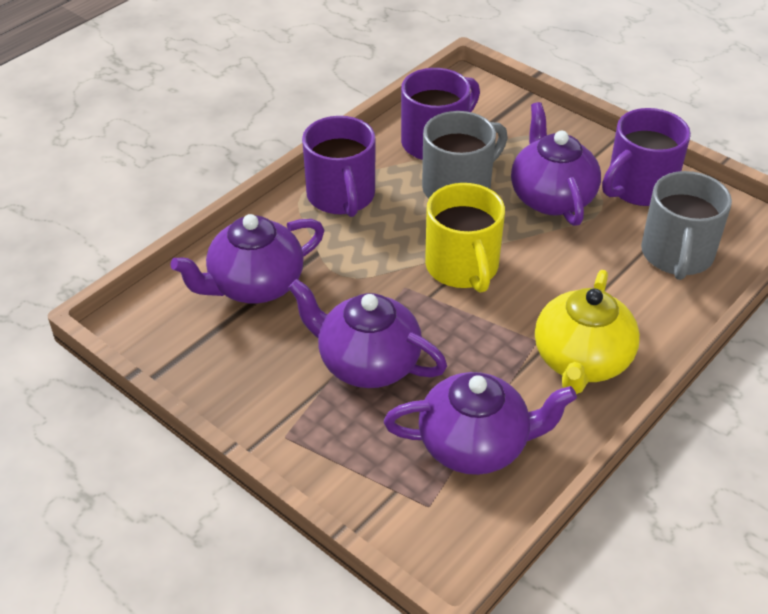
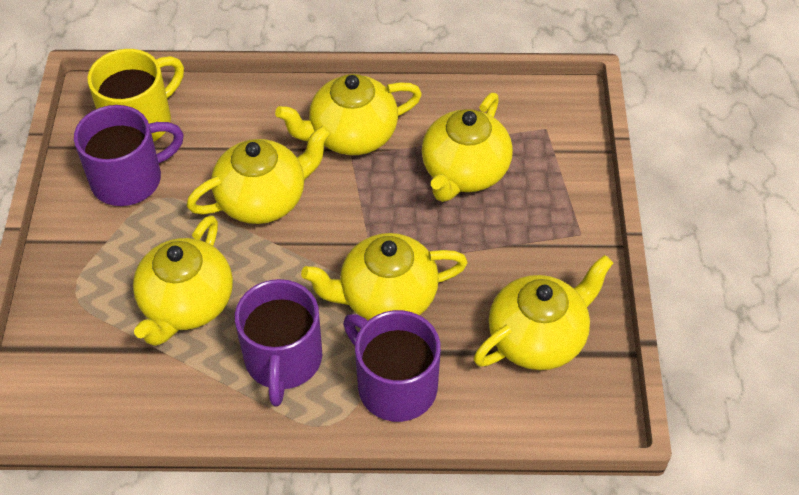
grey mug: 2 -> 0
purple teapot: 4 -> 0
yellow teapot: 1 -> 6

